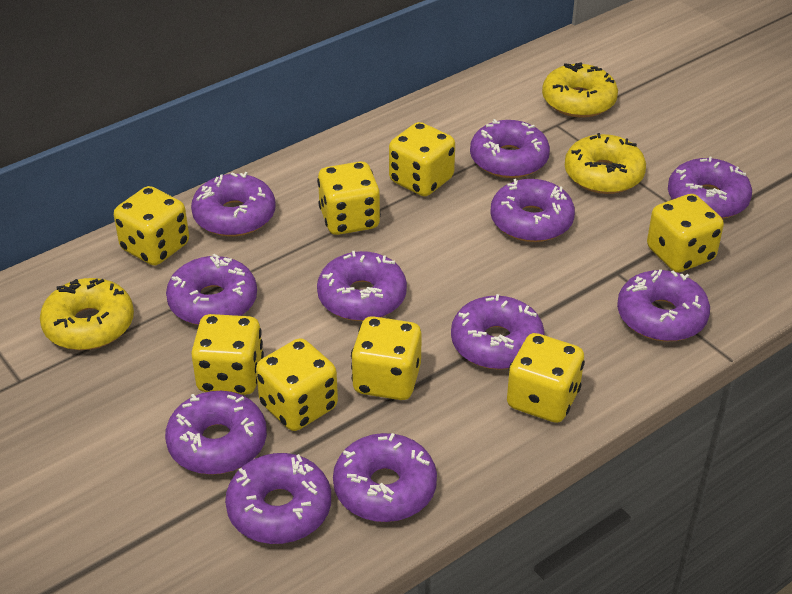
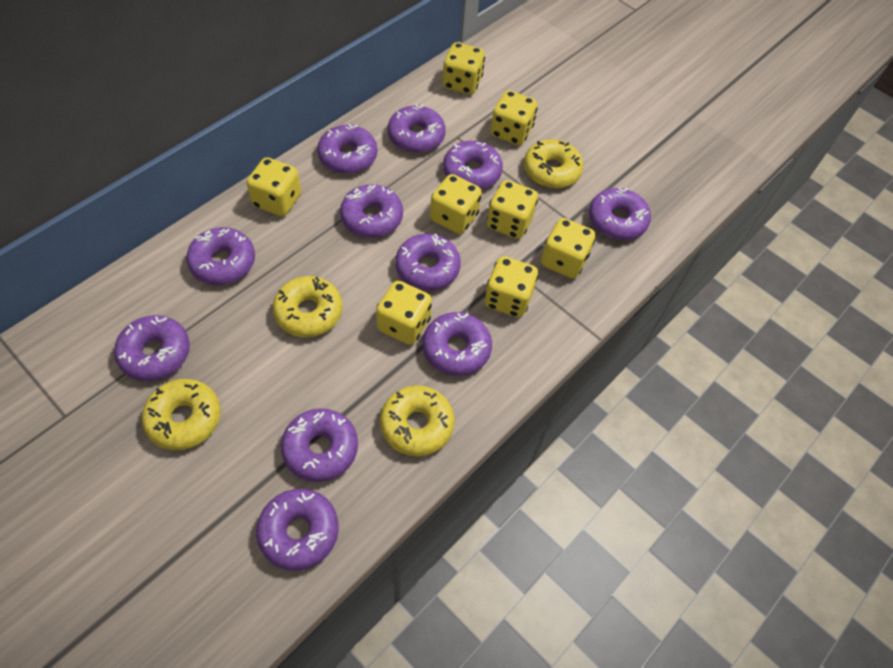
yellow donut: 3 -> 4

